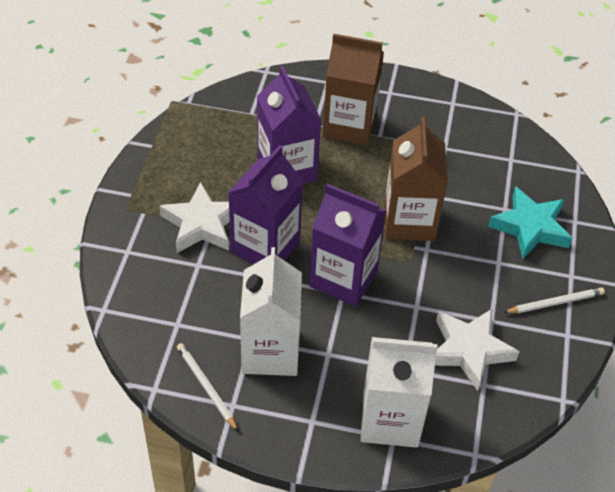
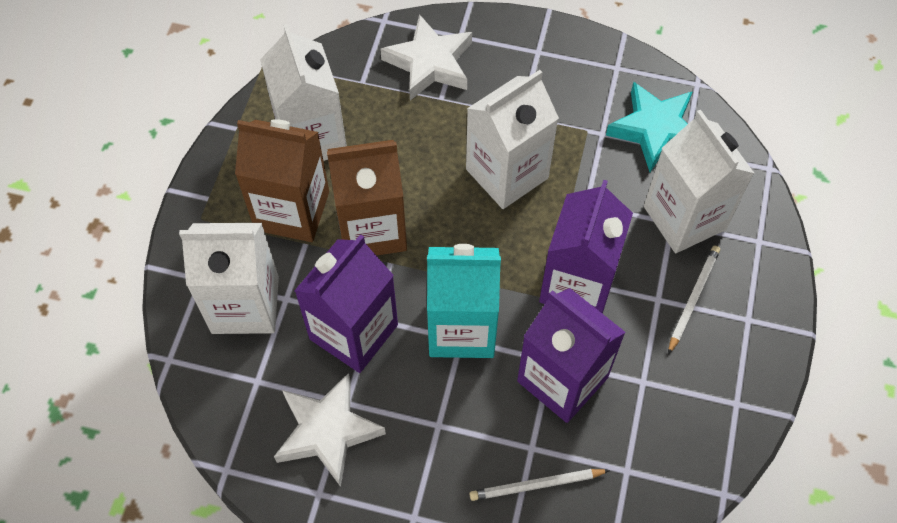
turquoise carton: 0 -> 1
white carton: 2 -> 4

